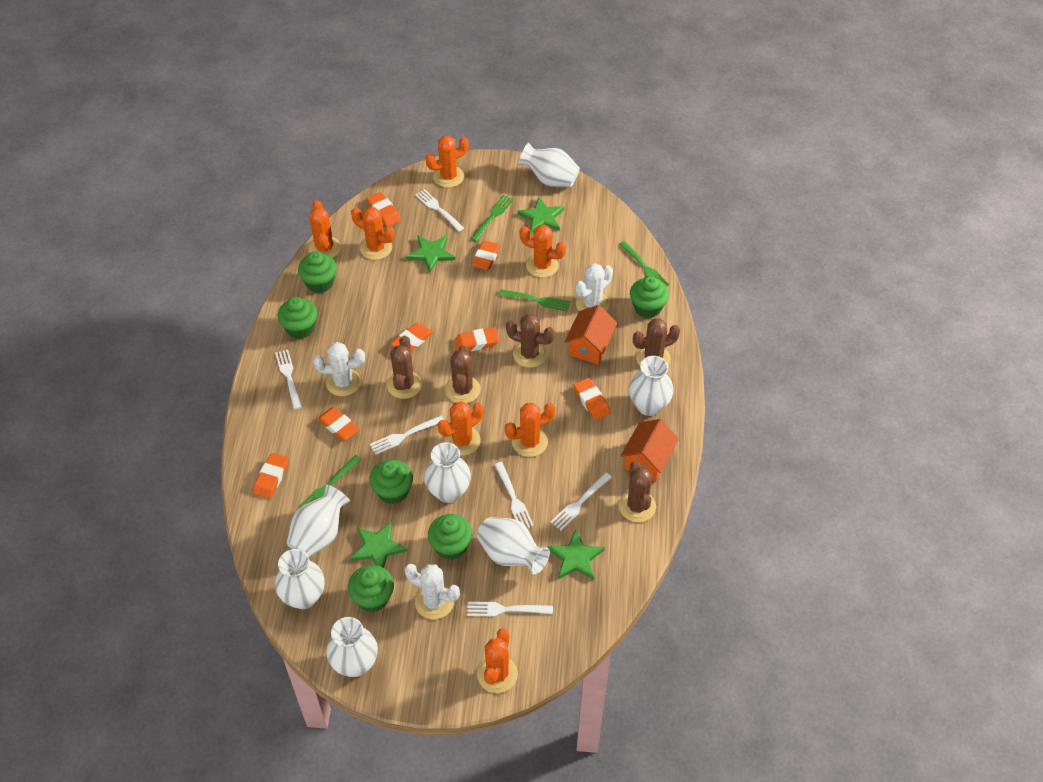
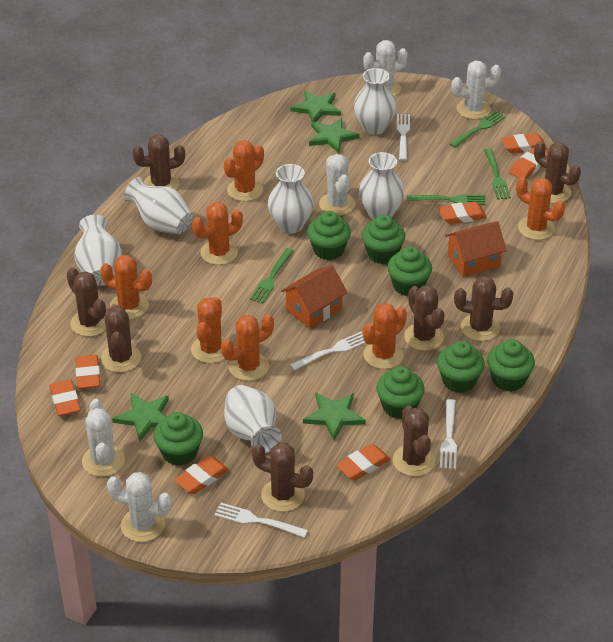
brown cactus: 5 -> 8
green cupcake: 6 -> 7
white cactus: 3 -> 5
white fork: 6 -> 4
white vase: 7 -> 6

